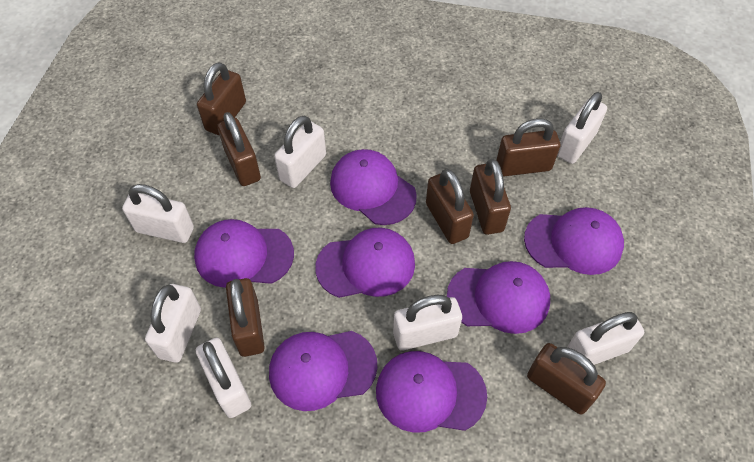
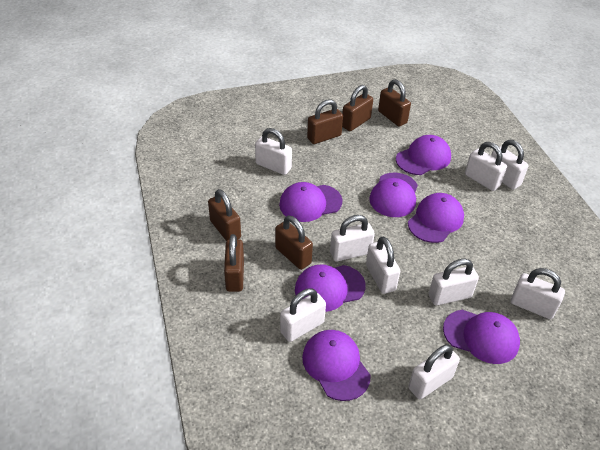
brown padlock: 7 -> 6
white padlock: 7 -> 9

